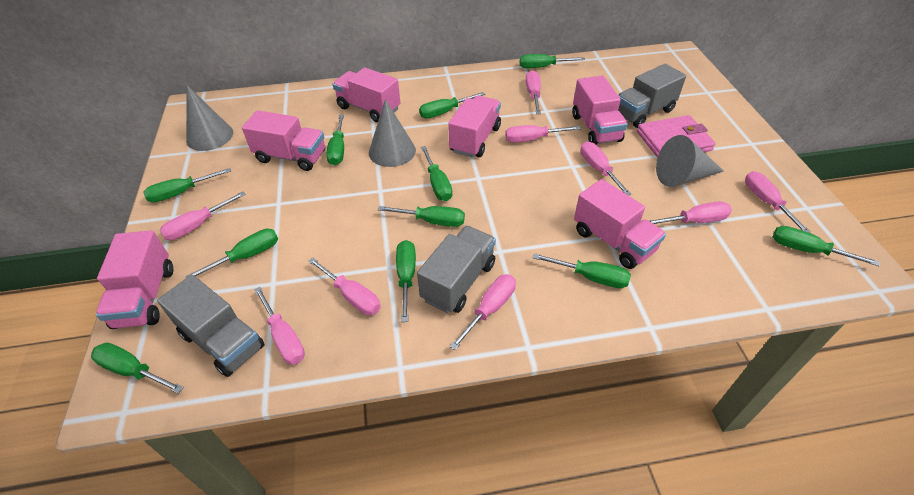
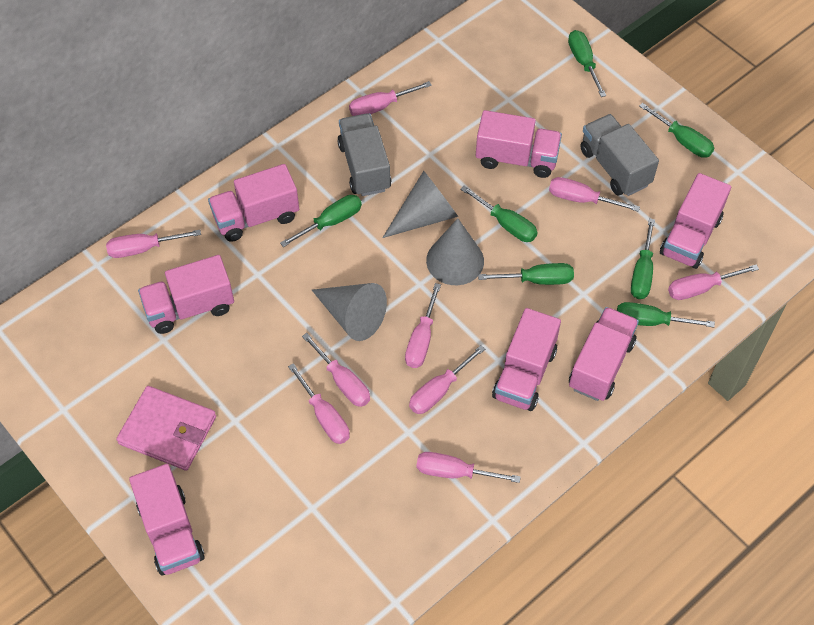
green screwdriver: 11 -> 7
grey truck: 3 -> 2
pink truck: 6 -> 7

